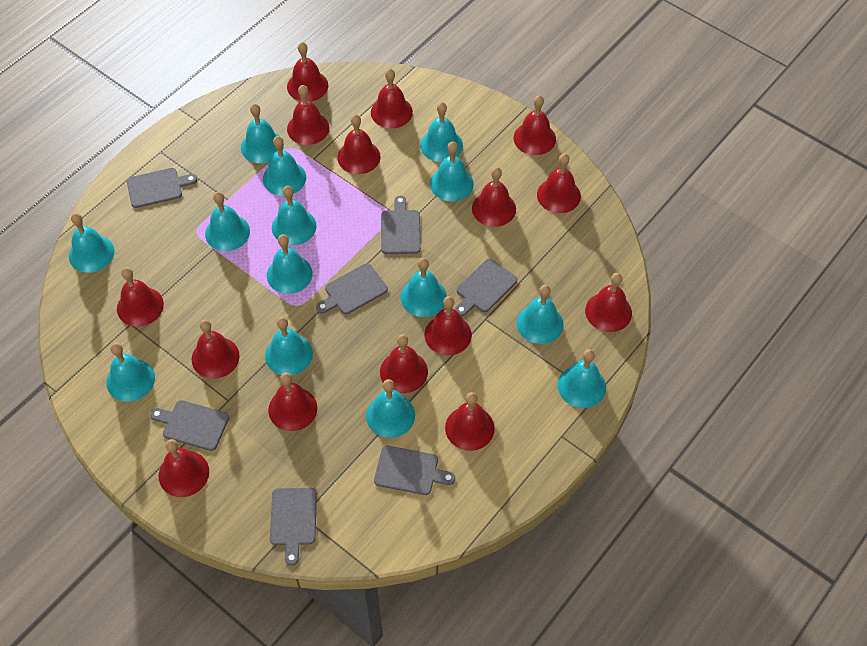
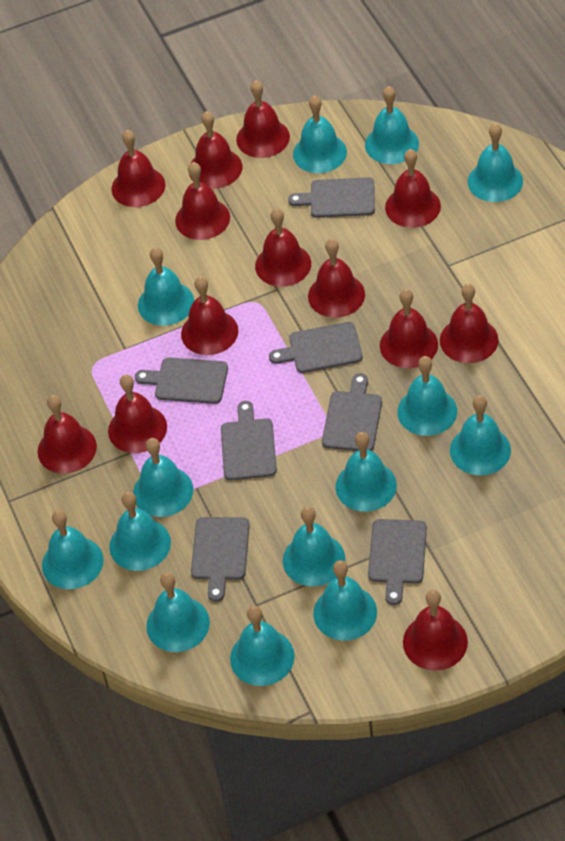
red bell: 15 -> 13

